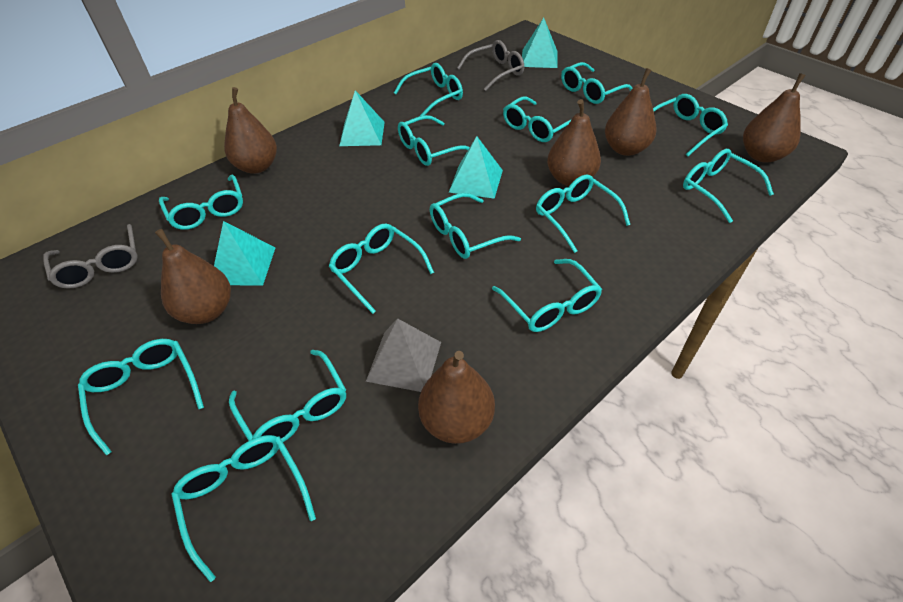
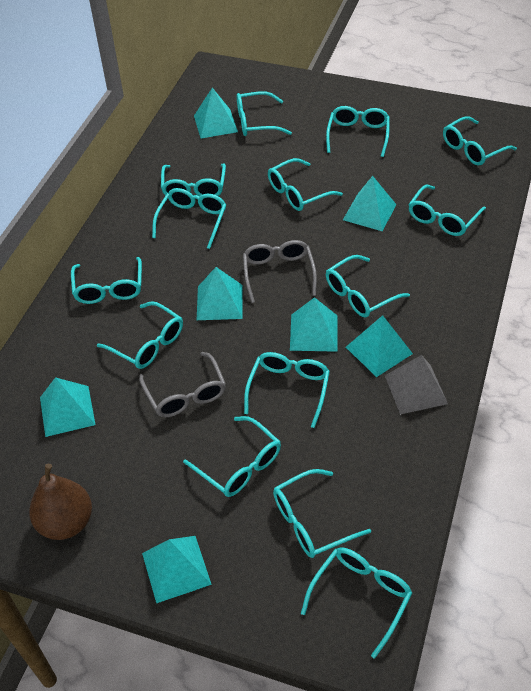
brown pear: 6 -> 1
turquoise pyramid: 4 -> 7

